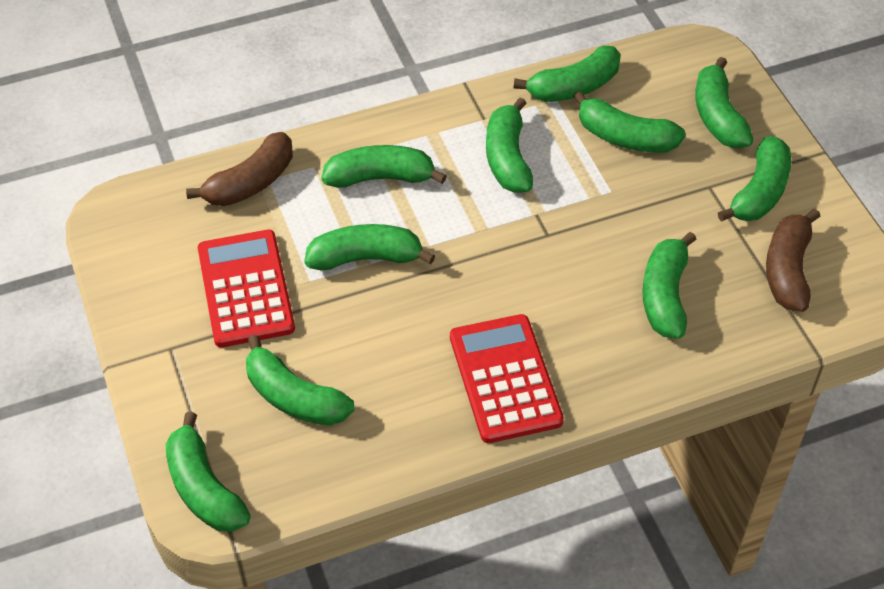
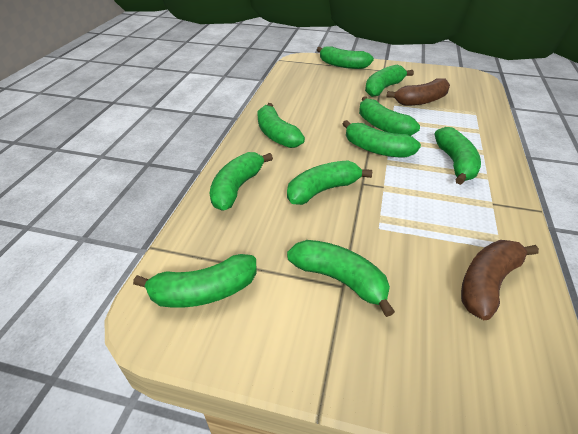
red calculator: 2 -> 0

